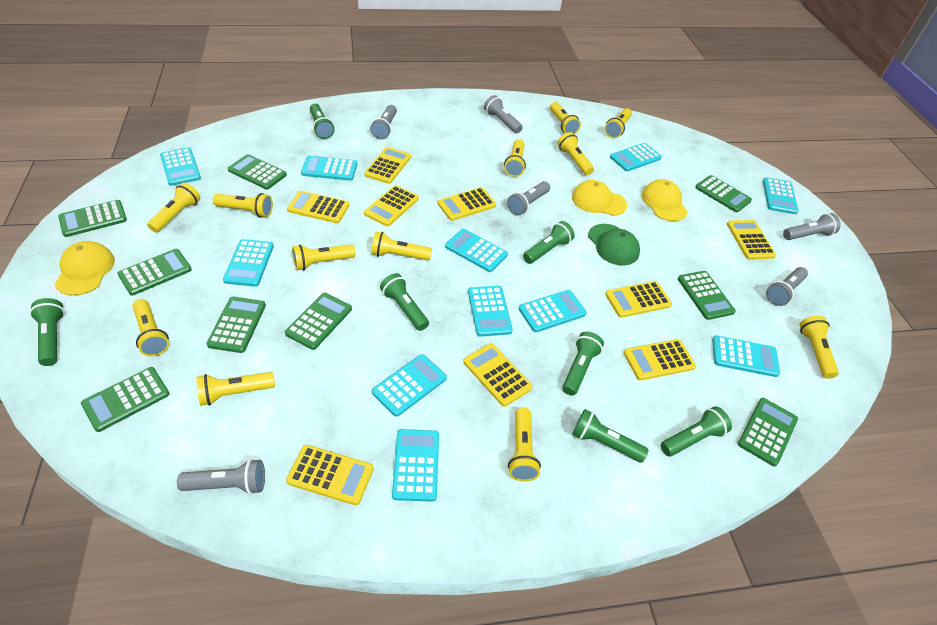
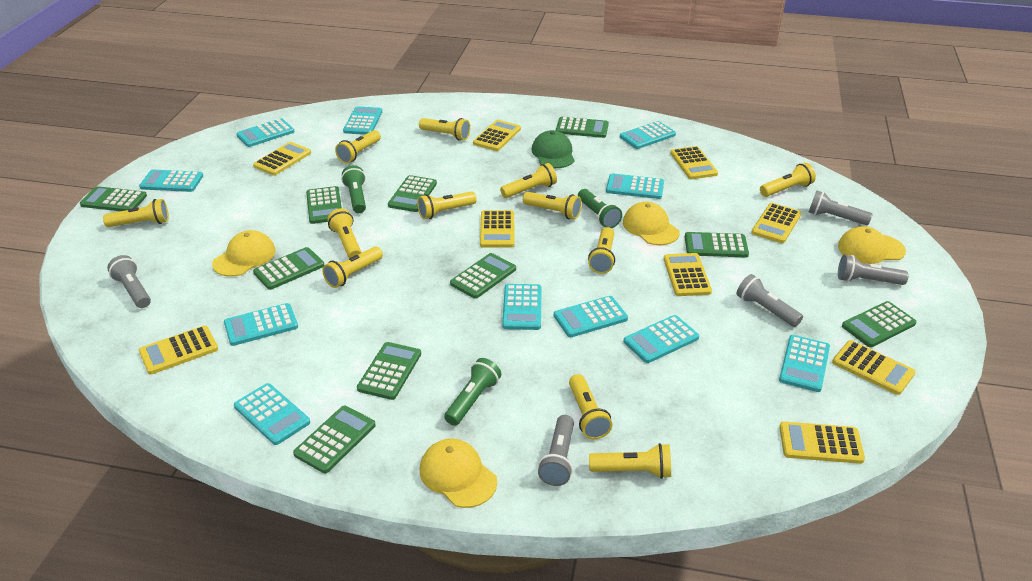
green calculator: 9 -> 10
green flashlight: 7 -> 3
grey flashlight: 6 -> 5
yellow cap: 3 -> 4

